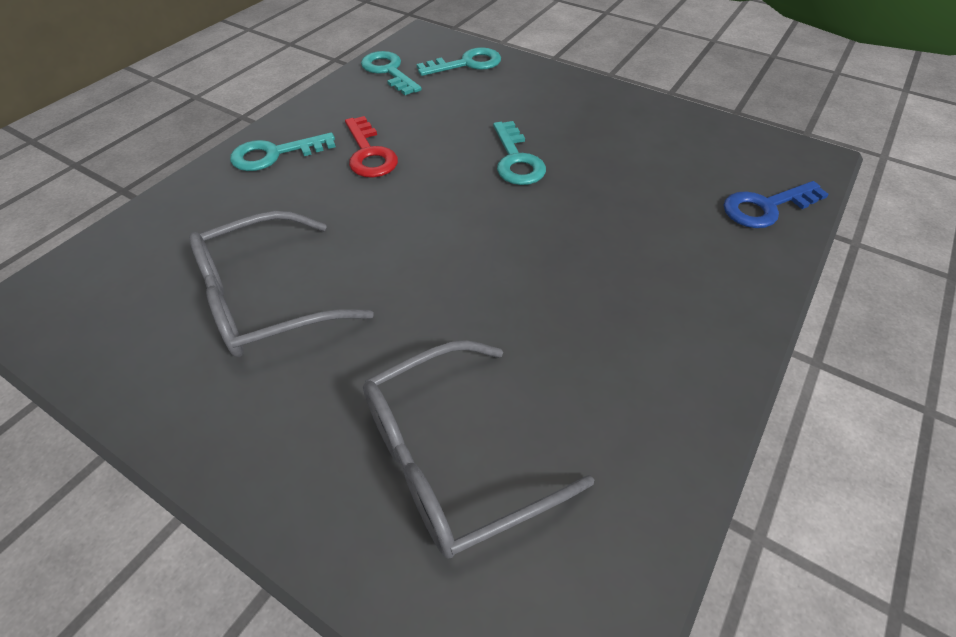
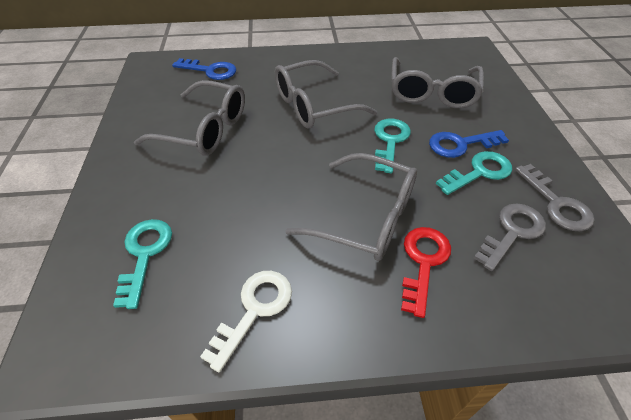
blue key: 1 -> 2
grey glasses: 2 -> 4
grey key: 0 -> 2
turquoise key: 4 -> 3
white key: 0 -> 1

